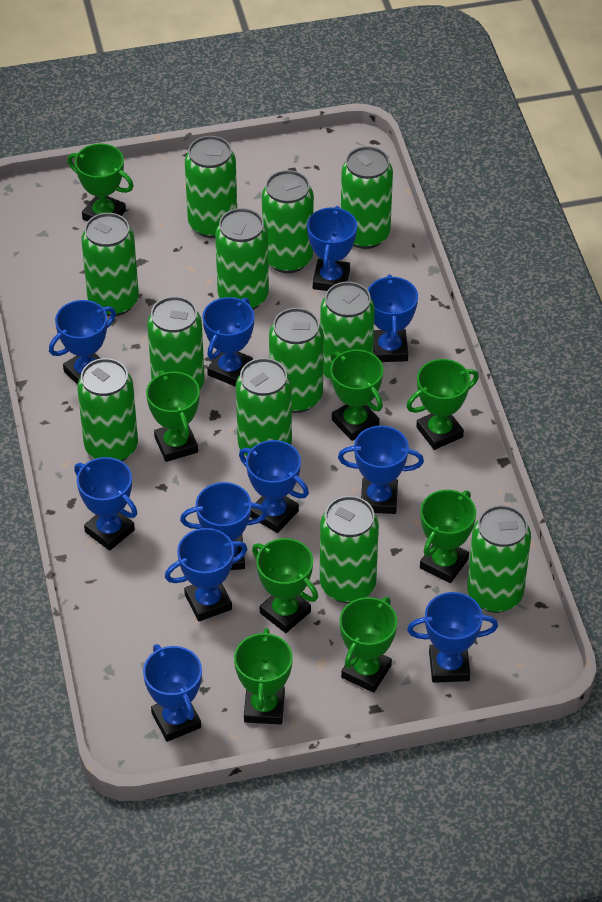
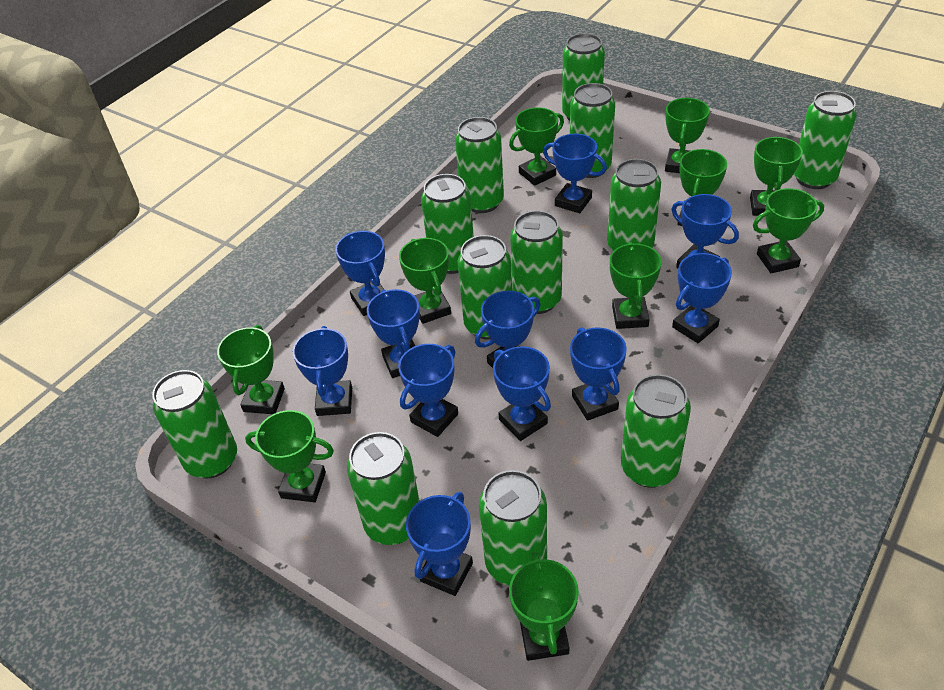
green trophy: 8 -> 10

